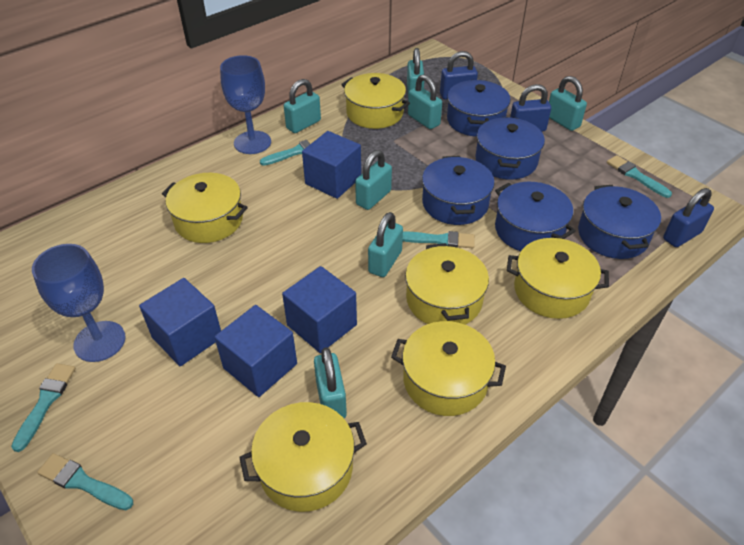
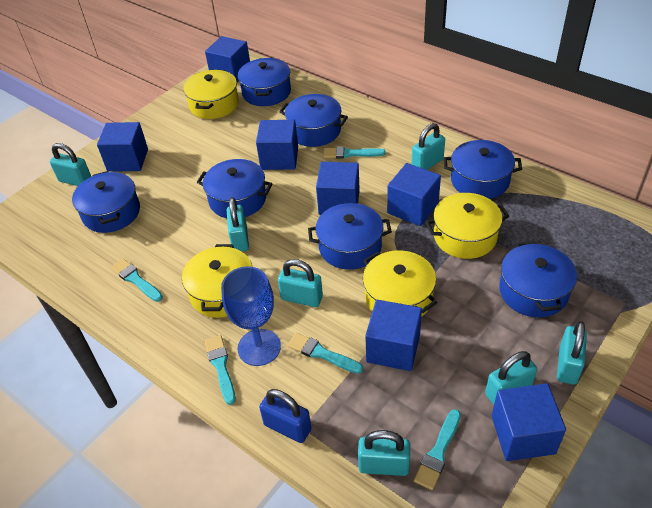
blue cube: 4 -> 7
blue goblet: 2 -> 1
blue padlock: 3 -> 1
blue pot: 5 -> 7
yellow pot: 6 -> 4

